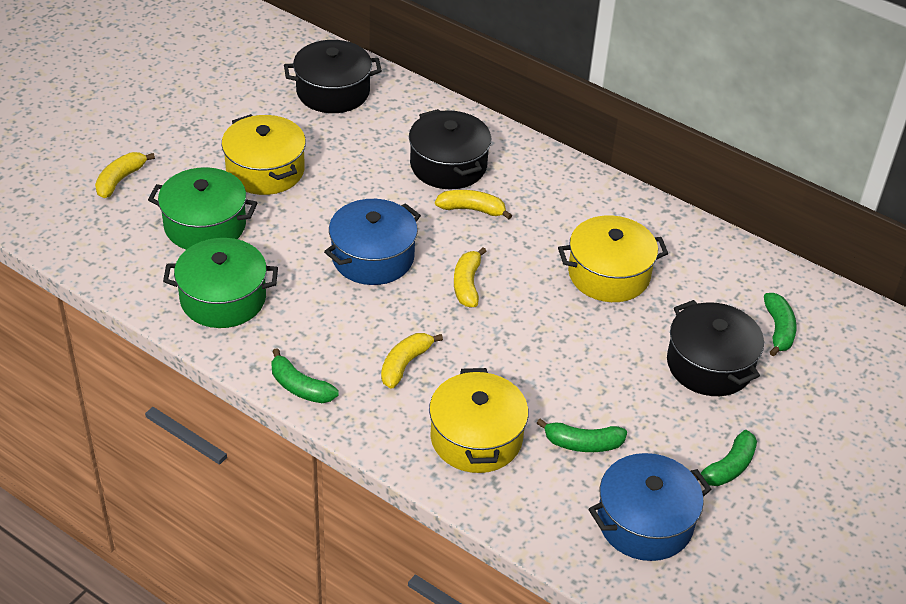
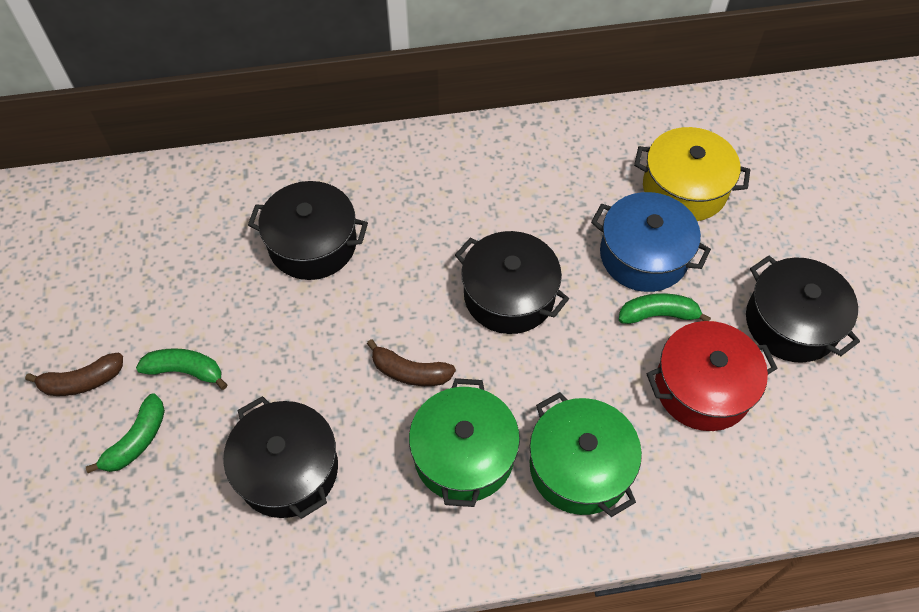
black pot: 3 -> 4
blue pot: 2 -> 1
brown banana: 0 -> 2
green banana: 4 -> 3
red pot: 0 -> 1
yellow banana: 4 -> 0
yellow pot: 3 -> 1

